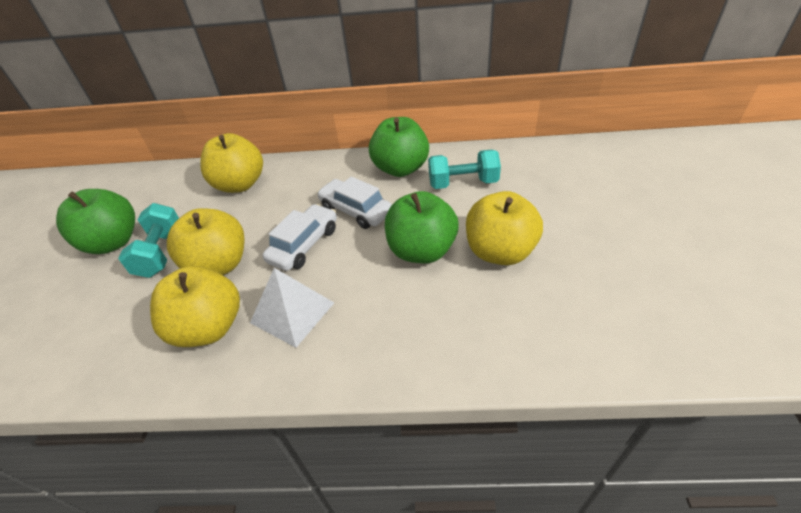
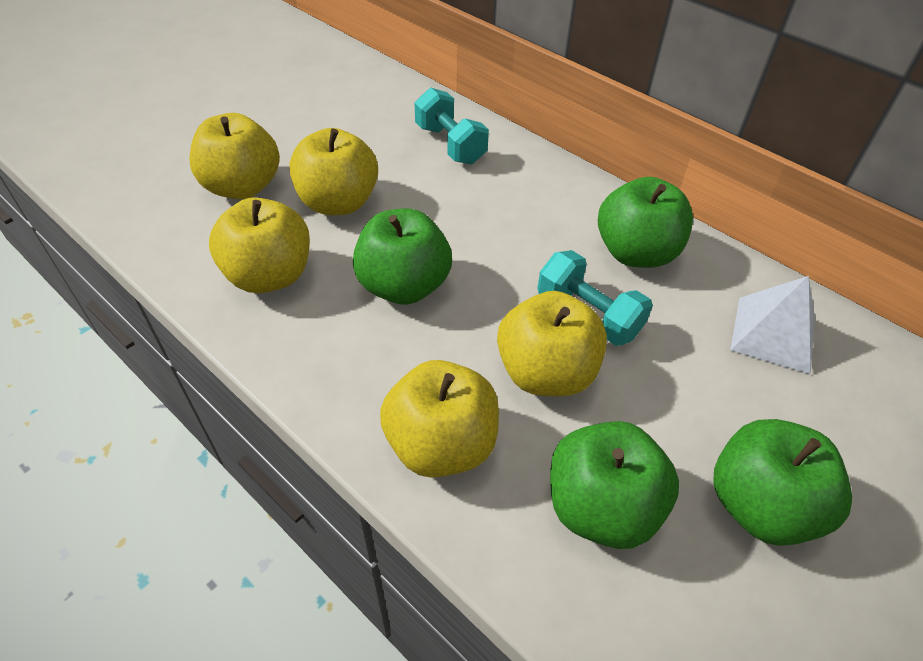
green apple: 3 -> 4
white car: 2 -> 0
yellow apple: 4 -> 5

